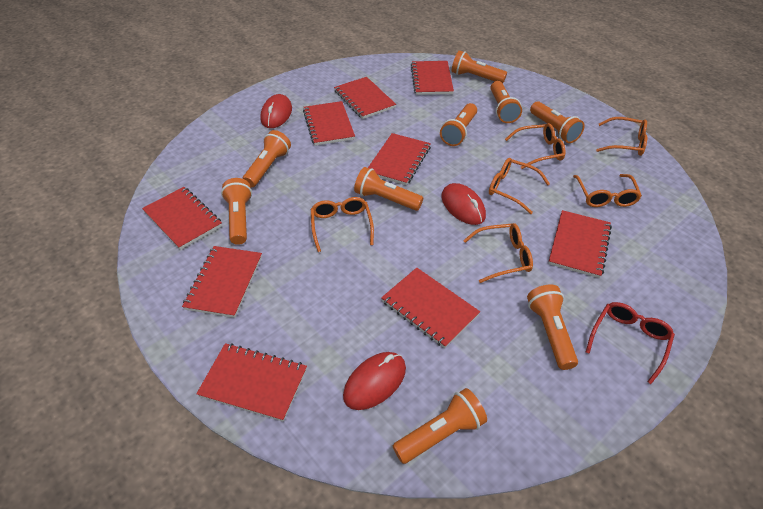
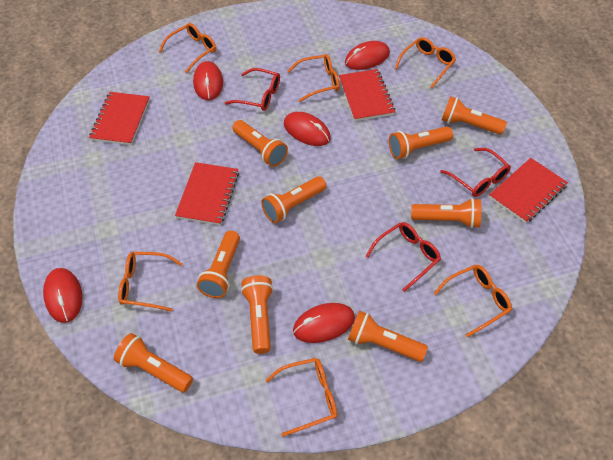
red glasses: 1 -> 3
red mouse: 3 -> 5
red notebook: 9 -> 4

